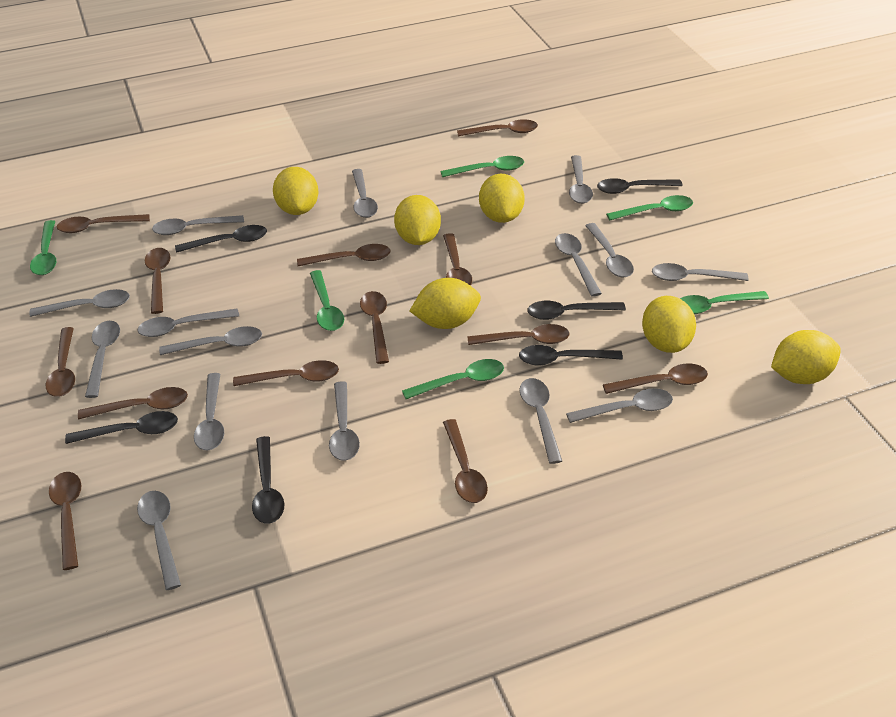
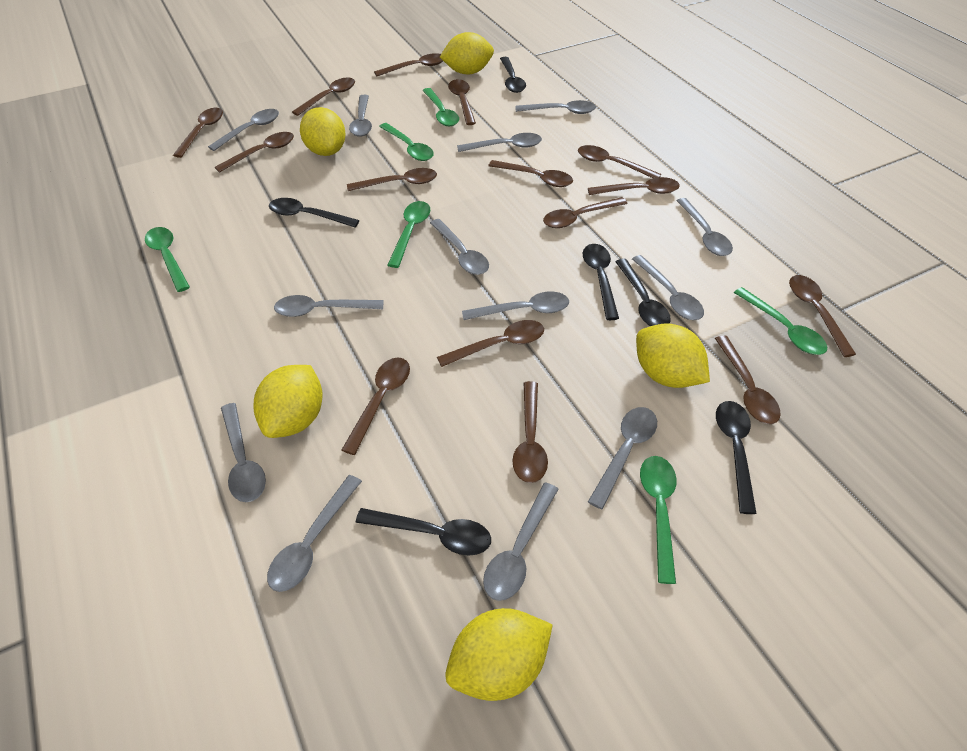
brown spoon: 13 -> 15
grey spoon: 15 -> 13
yellow lemon: 6 -> 5

